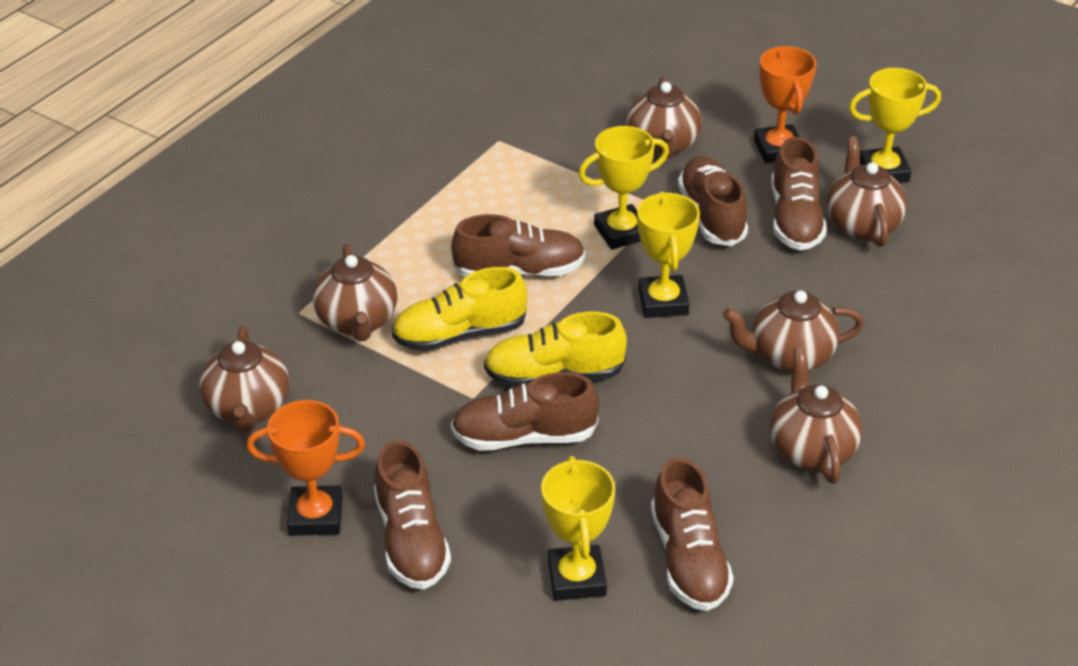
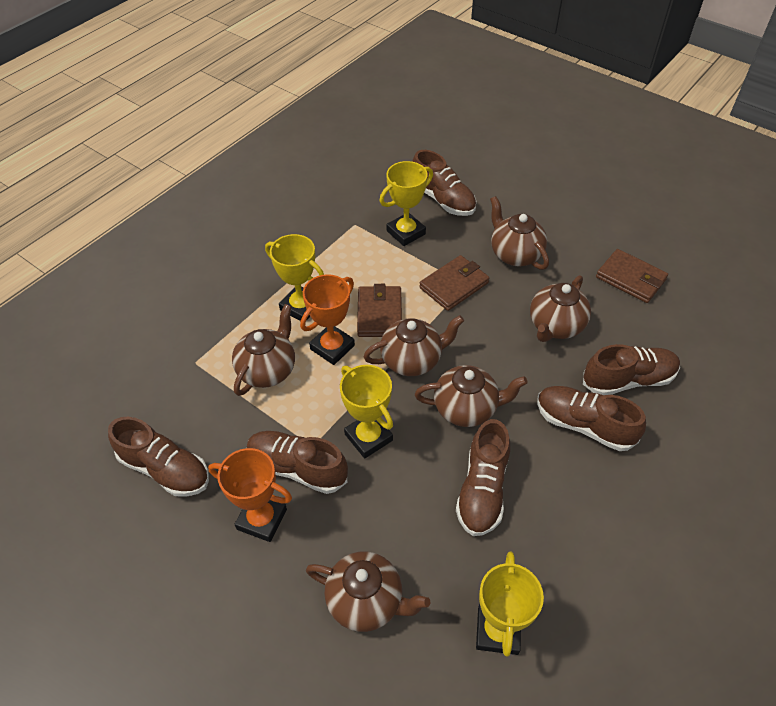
brown wallet: 0 -> 3
yellow shoe: 2 -> 0

